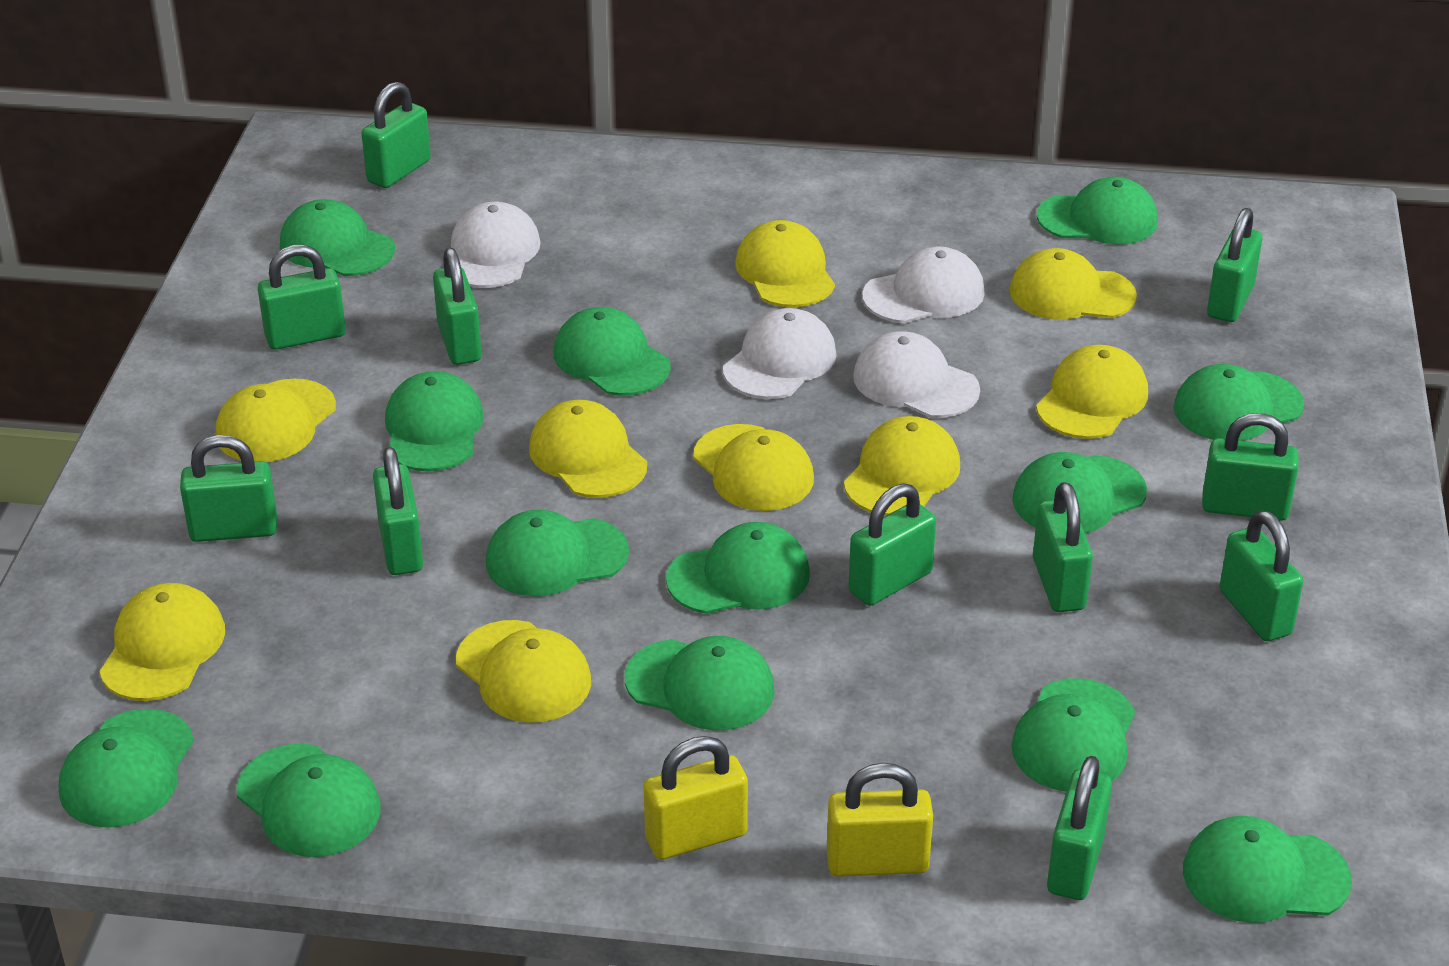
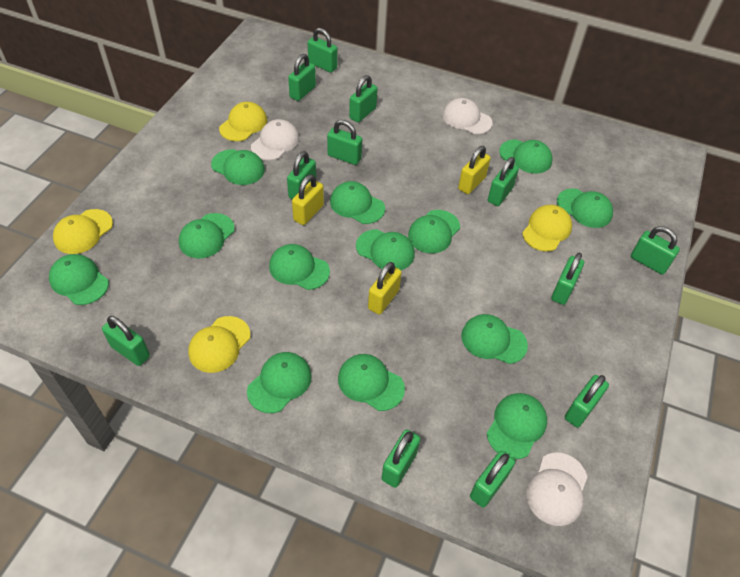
green padlock: 11 -> 12
white cap: 4 -> 3
yellow cap: 9 -> 4
yellow padlock: 2 -> 3

